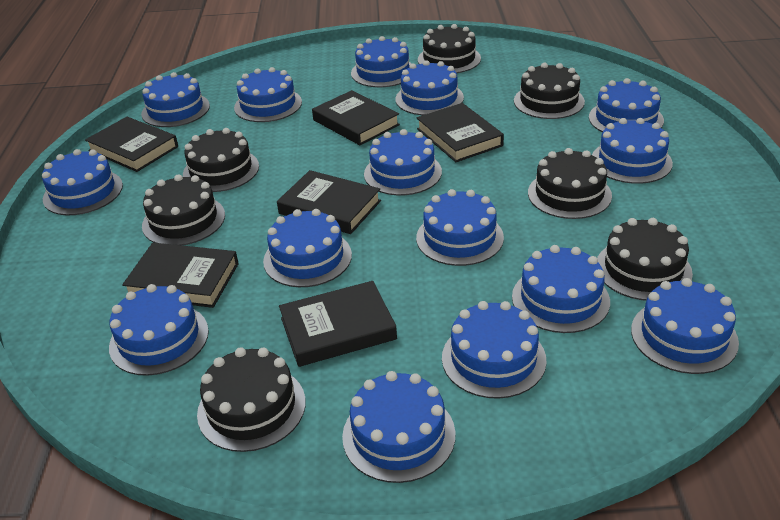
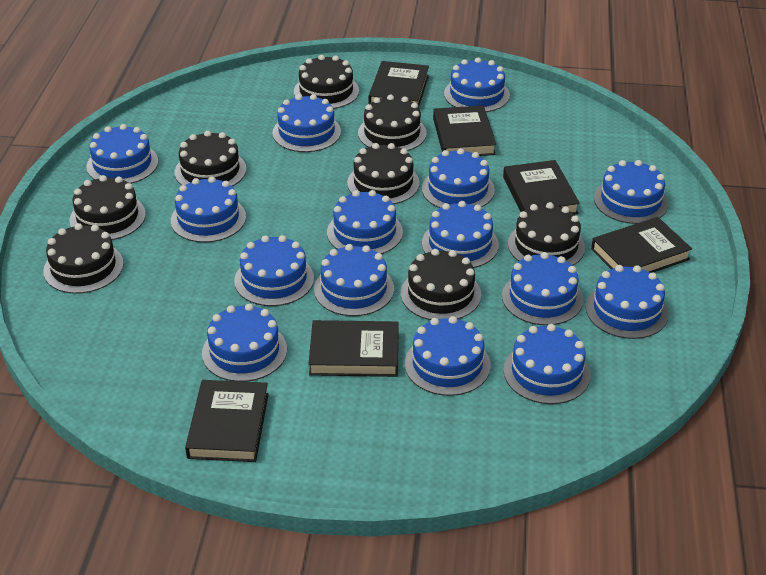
black cake: 7 -> 8

